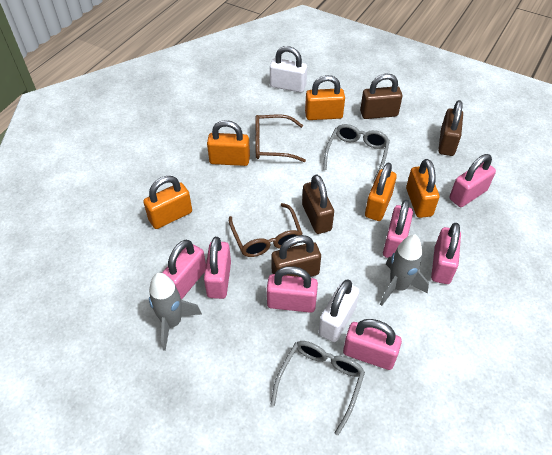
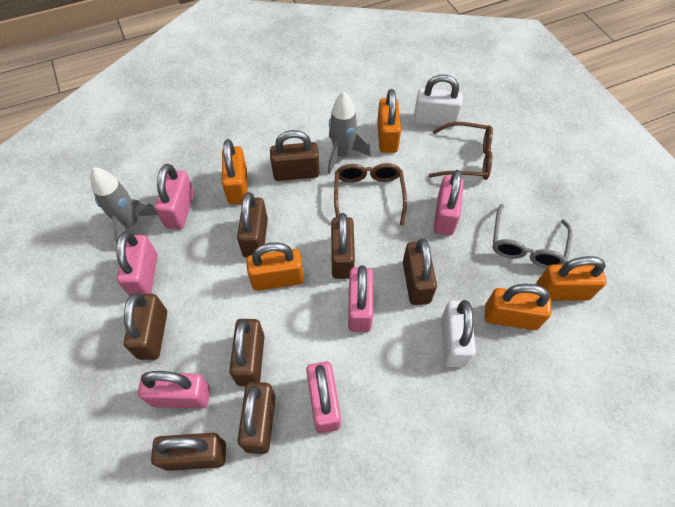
brown padlock: 4 -> 8
grey glasses: 2 -> 1
pink padlock: 7 -> 6

